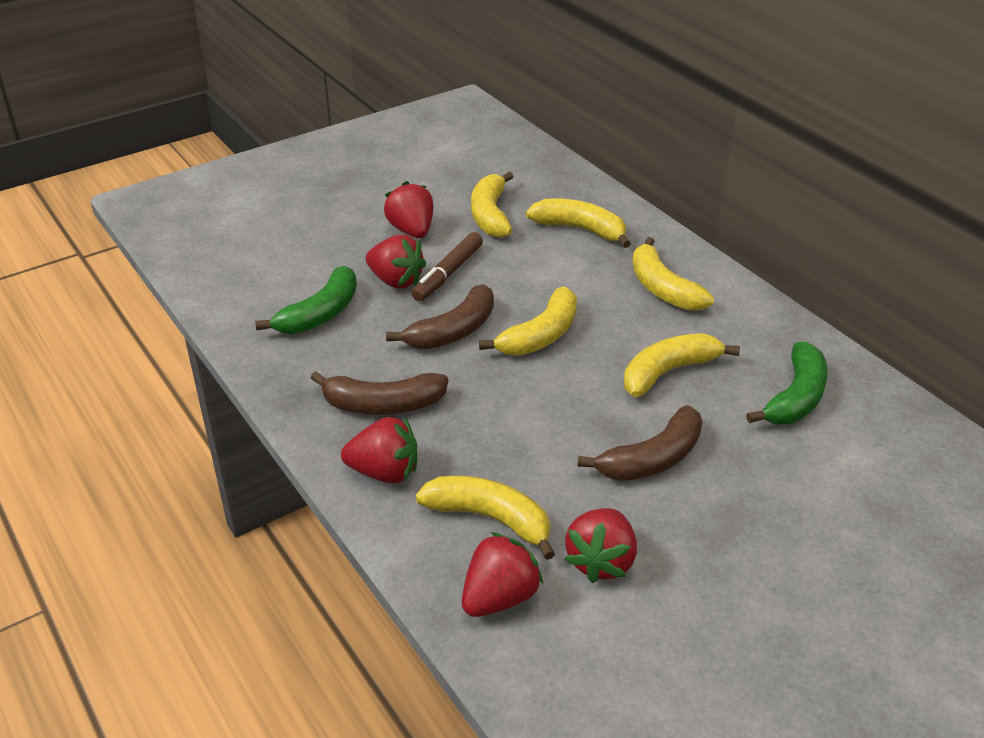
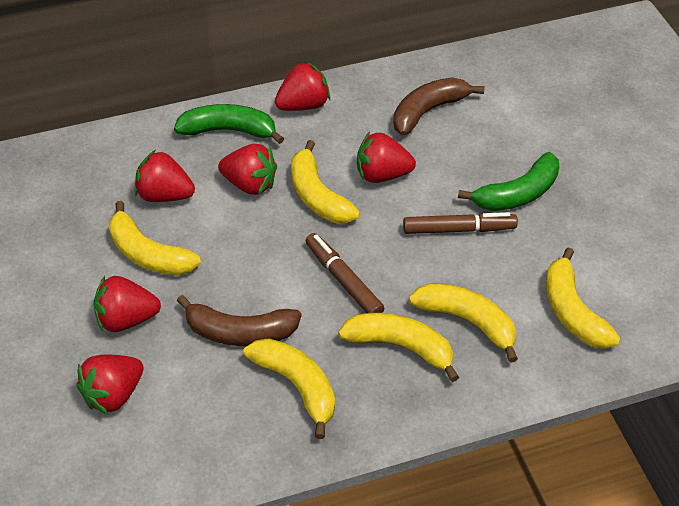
brown banana: 3 -> 2
brown marker: 1 -> 2
red strawberry: 5 -> 6

